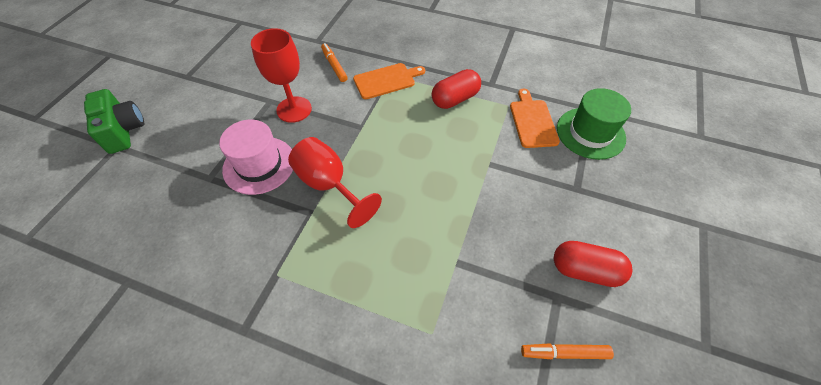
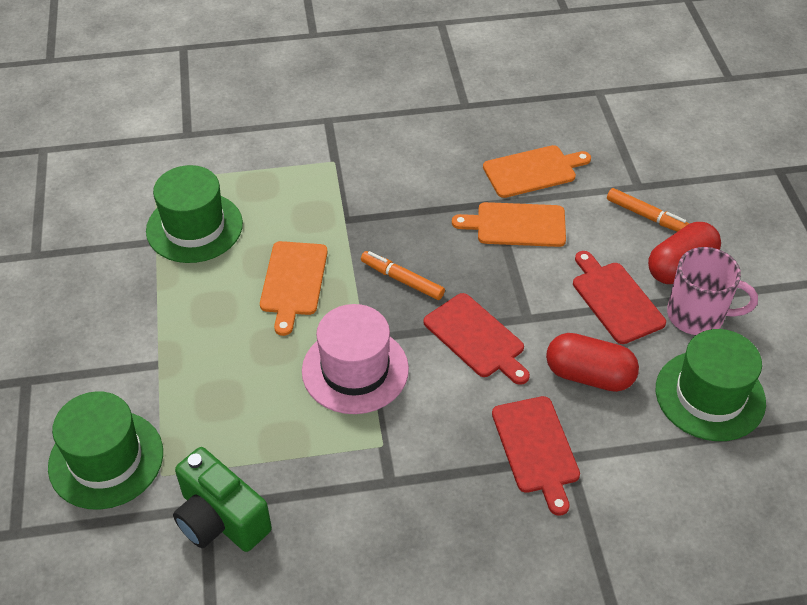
green hat: 1 -> 3
orange cutting board: 2 -> 3
pink mug: 0 -> 1
red cutting board: 0 -> 3
red goblet: 2 -> 0

